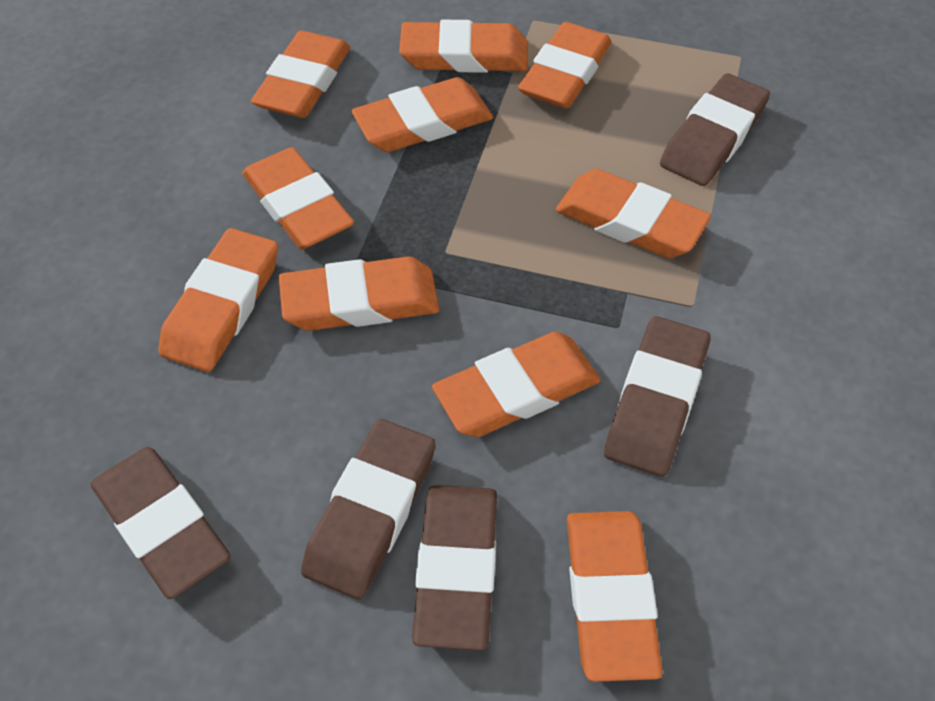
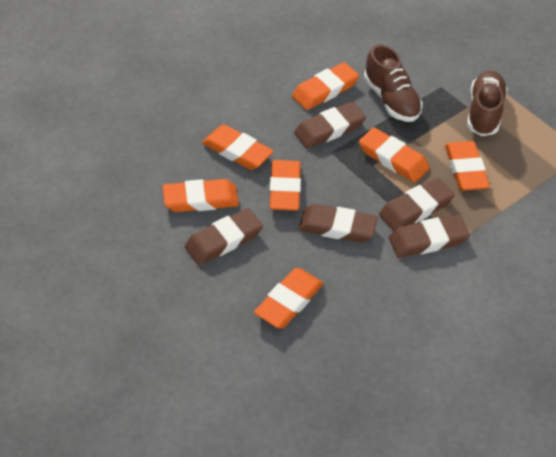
brown shoe: 0 -> 2
orange eraser: 10 -> 7

